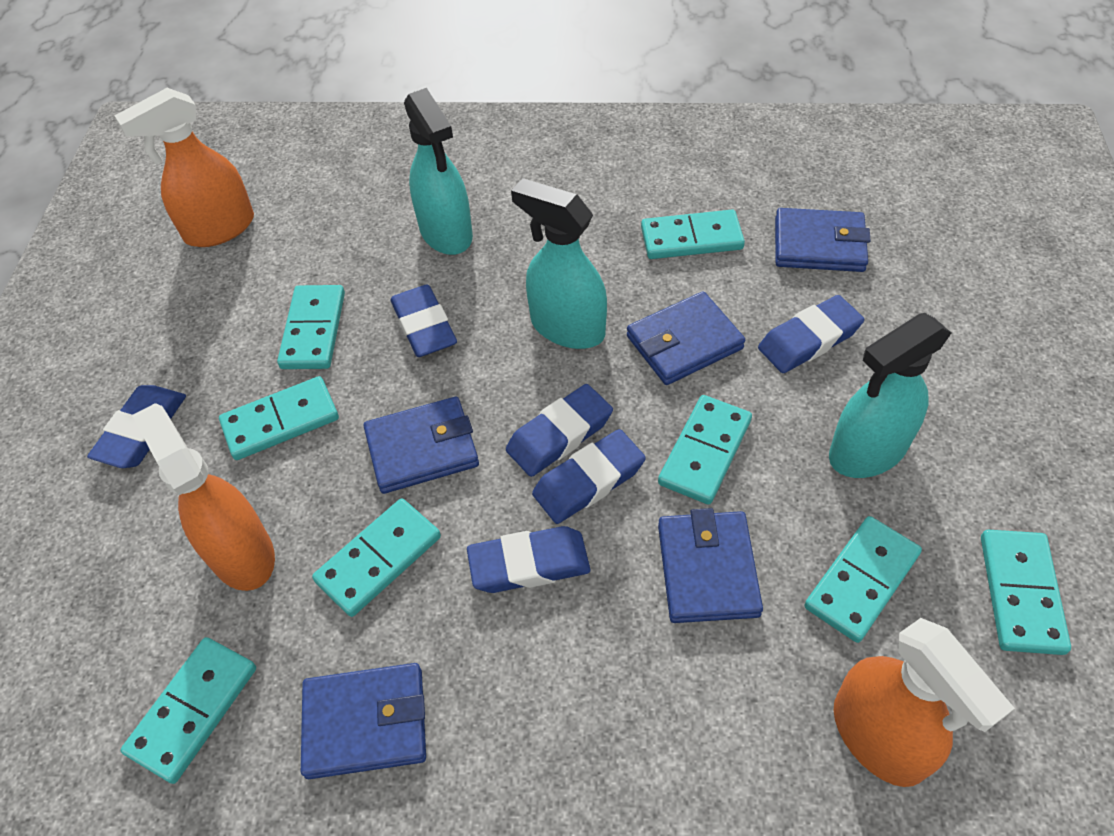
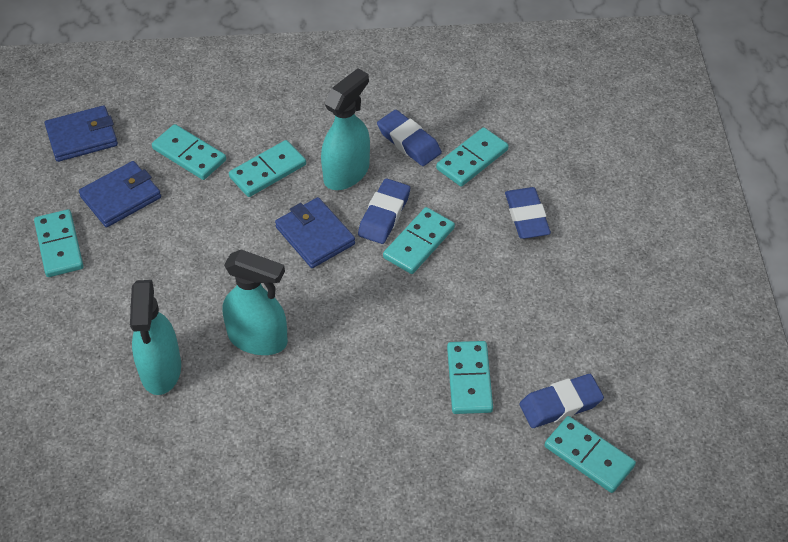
blue eraser: 6 -> 4
blue wallet: 5 -> 3
orange spray bottle: 3 -> 0
turquoise domino: 8 -> 7

